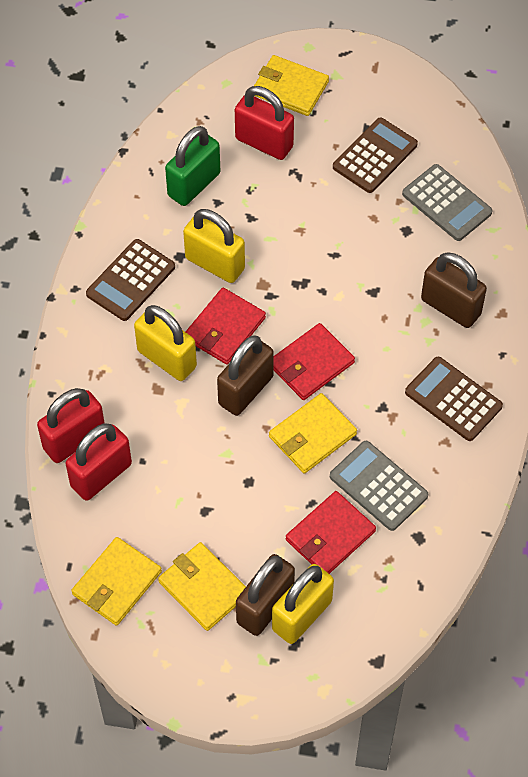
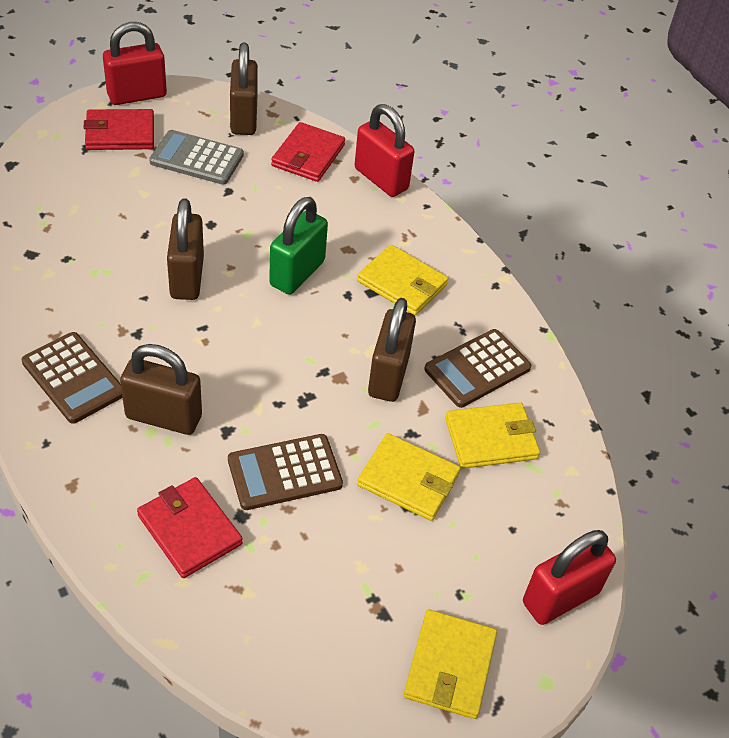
brown padlock: 3 -> 4
grey calculator: 2 -> 1
yellow padlock: 3 -> 0

